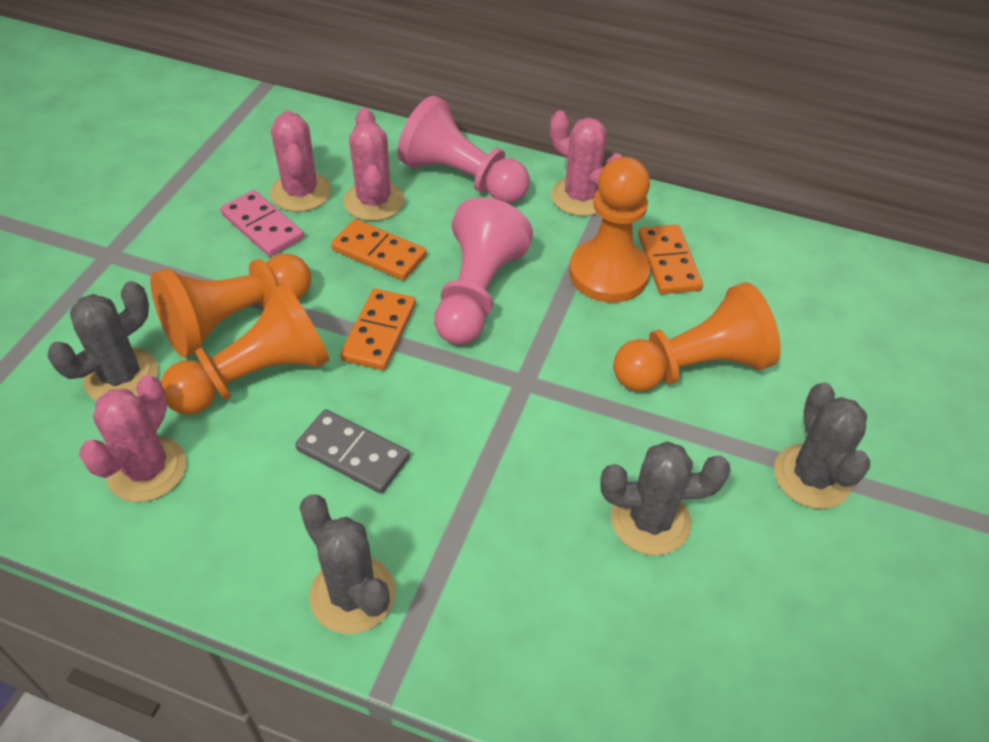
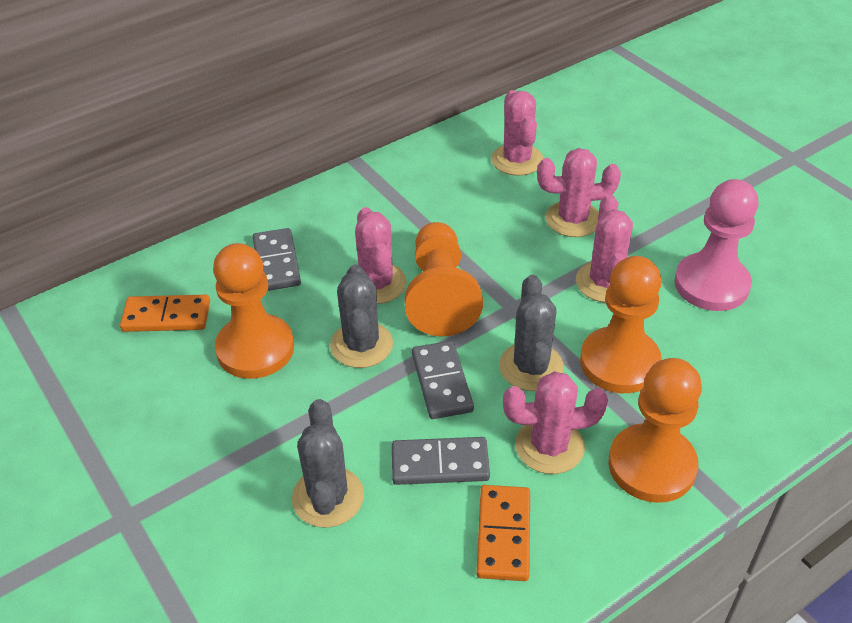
grey cactus: 4 -> 3
grey domino: 1 -> 3
orange domino: 3 -> 2
pink cactus: 4 -> 5
pink domino: 1 -> 0
pink pawn: 2 -> 1

